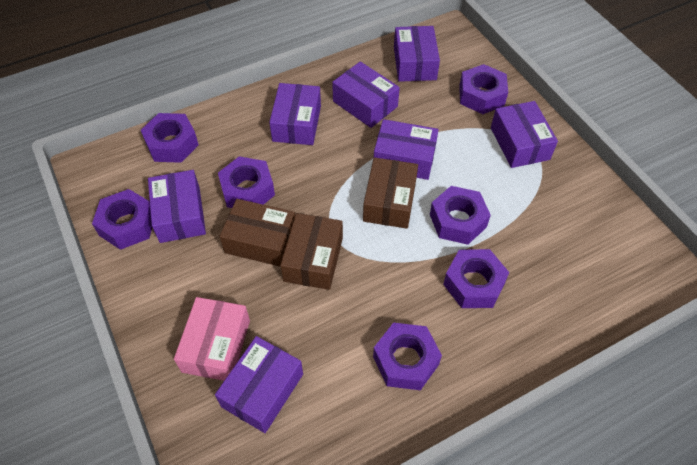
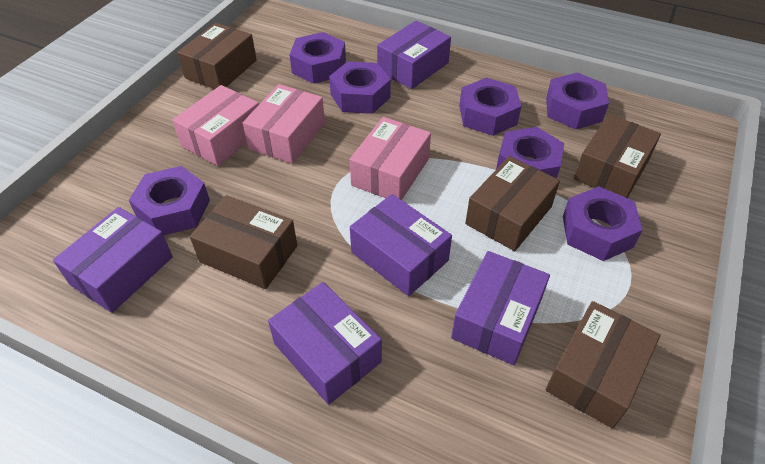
brown box: 3 -> 5
pink box: 1 -> 3
purple box: 7 -> 5

